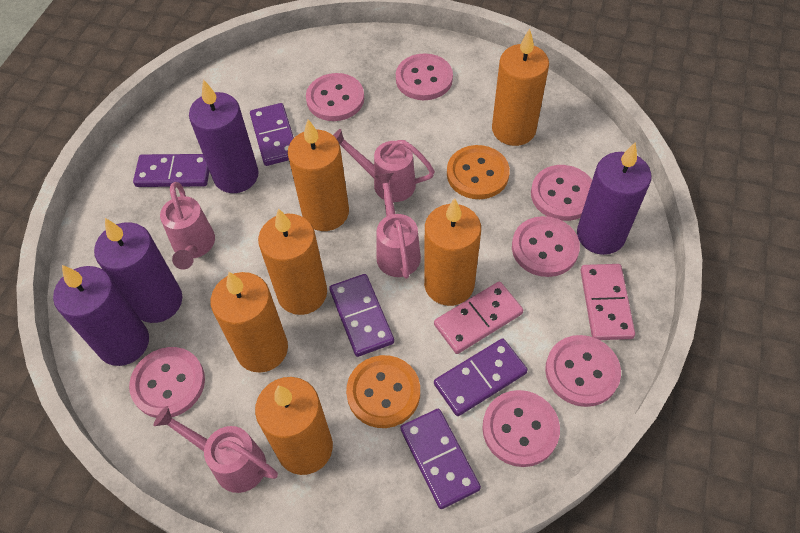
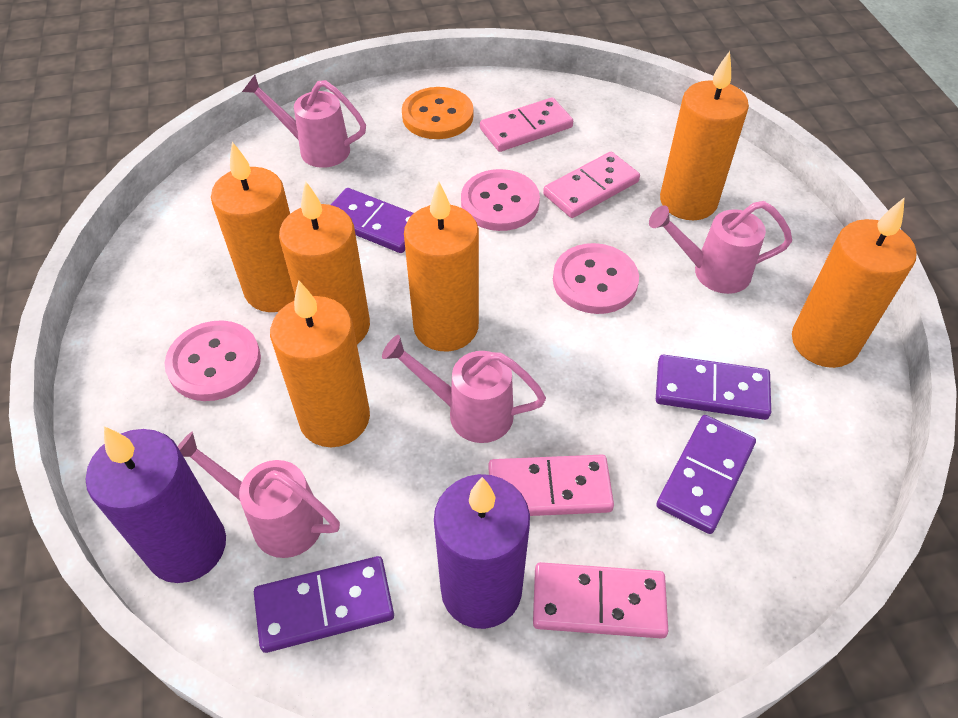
orange button: 2 -> 1
pink button: 7 -> 3
pink domino: 2 -> 4
purple candle: 4 -> 2
purple domino: 5 -> 4

